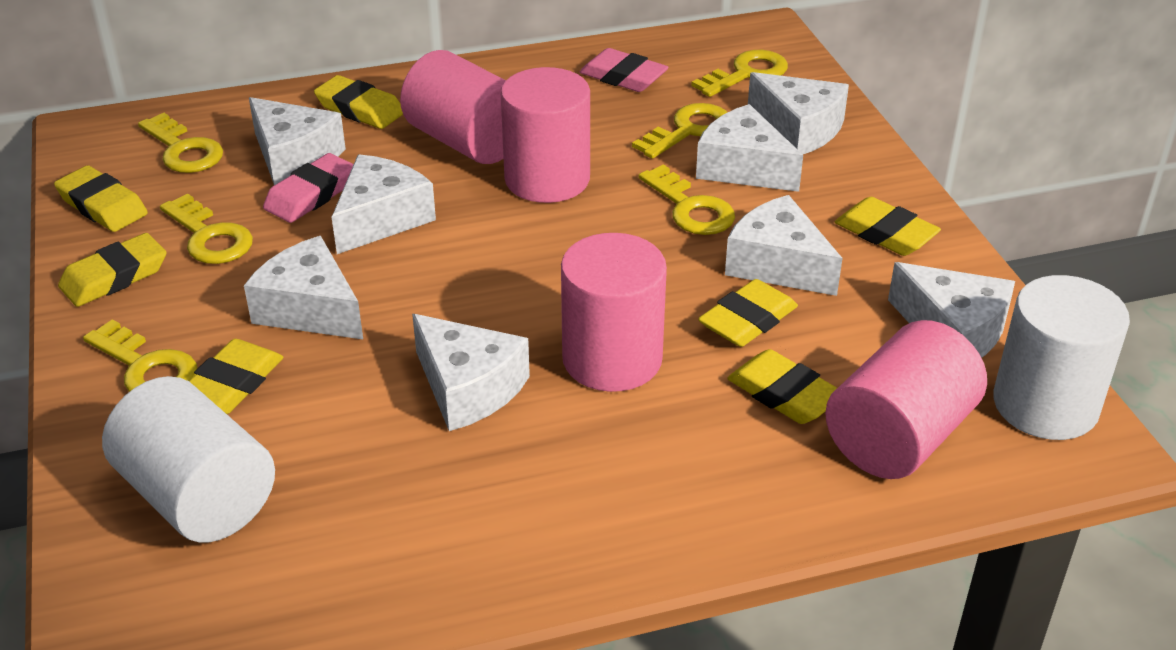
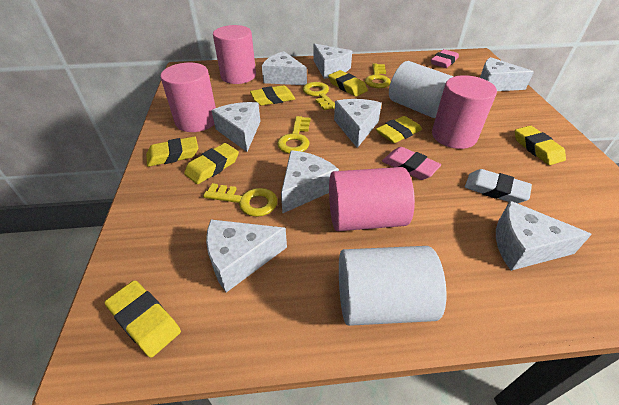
white eraser: 0 -> 1
yellow key: 6 -> 4

